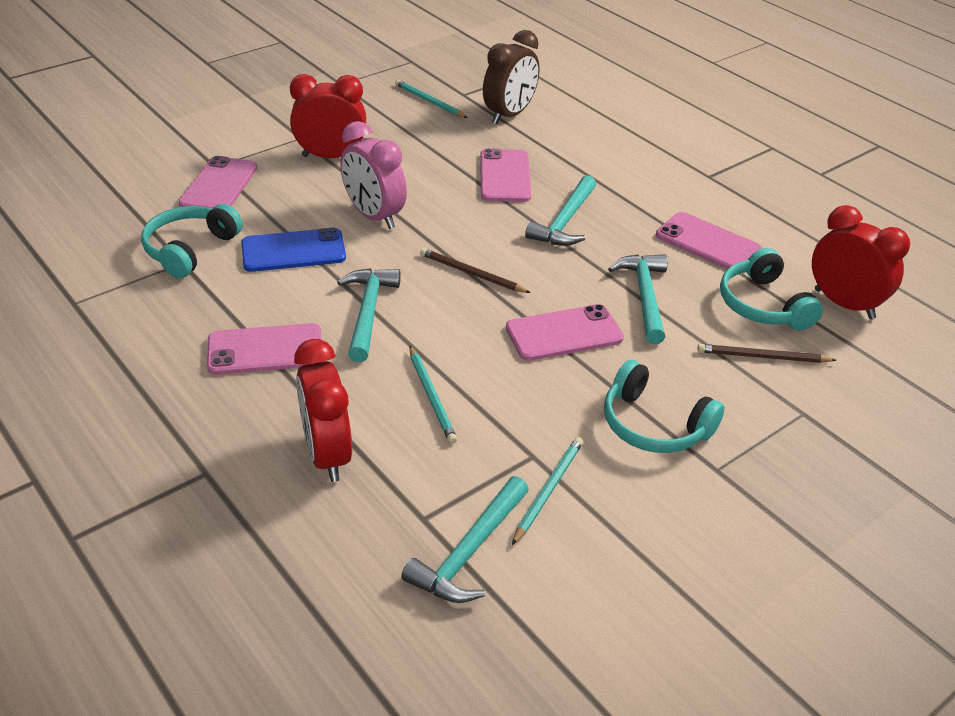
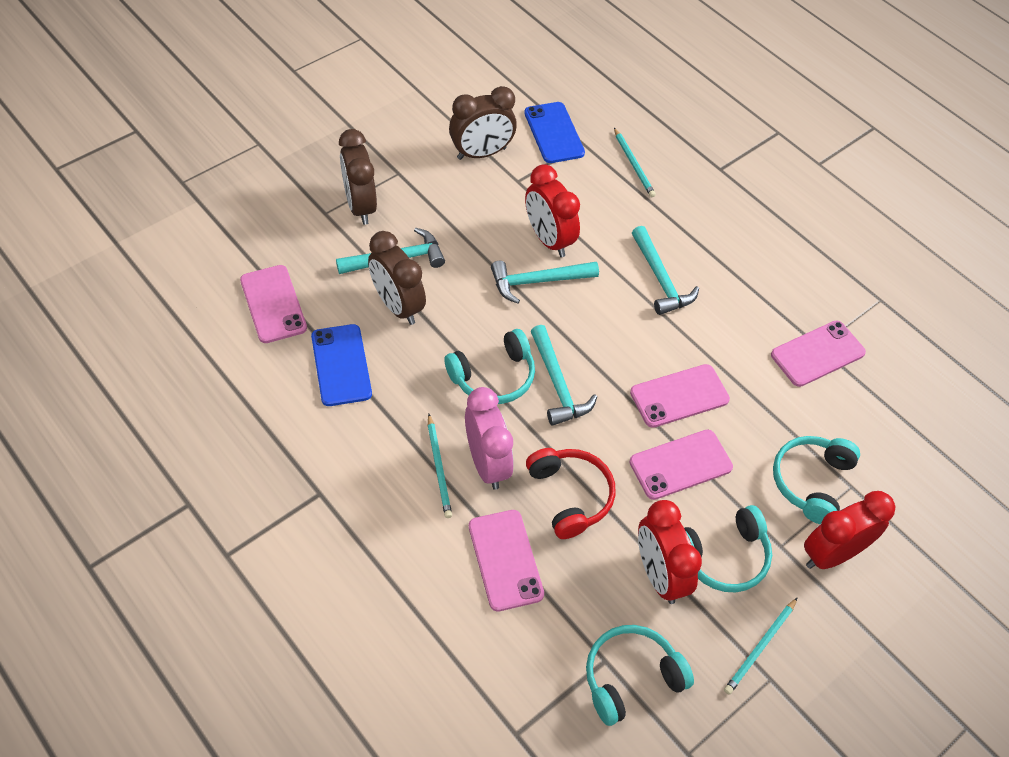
blue phone: 1 -> 2
brown clock: 1 -> 3
brown pencil: 2 -> 0
red headphones: 0 -> 1
turquoise headphones: 3 -> 4

